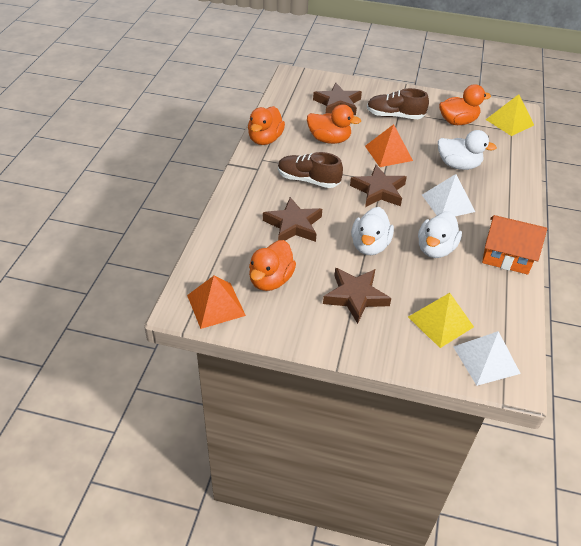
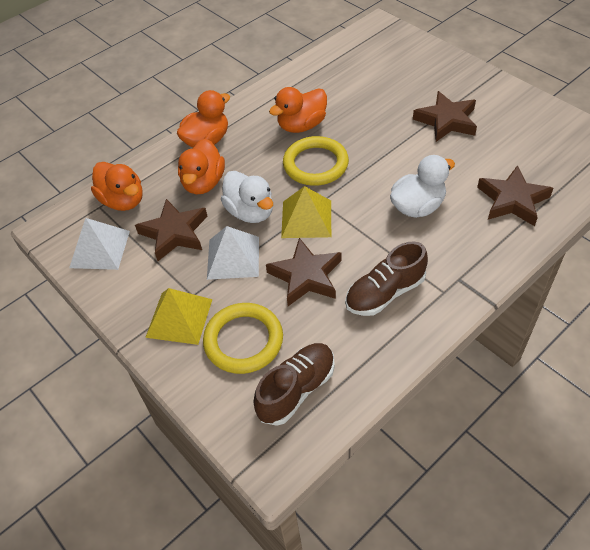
orange house: 1 -> 0
orange pyramid: 2 -> 0
white duck: 3 -> 2
yellow ring: 0 -> 2

